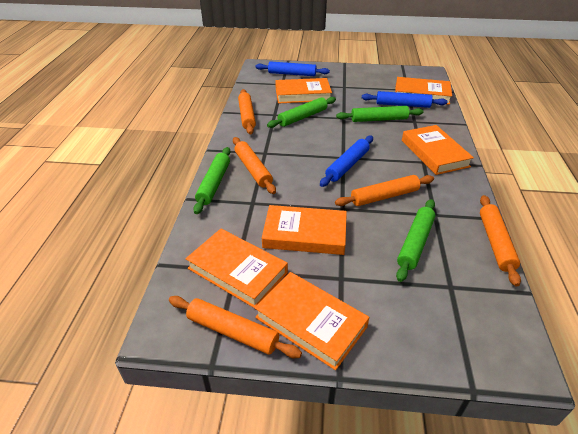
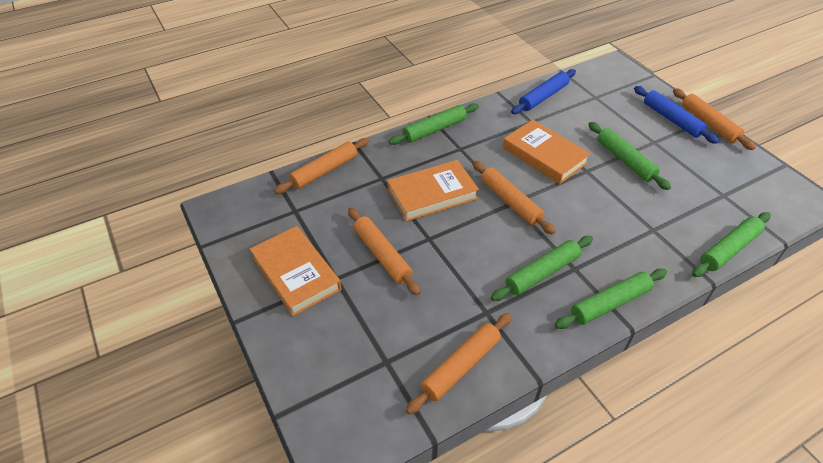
blue rolling pin: 3 -> 2
green rolling pin: 4 -> 5
orange book: 6 -> 3

